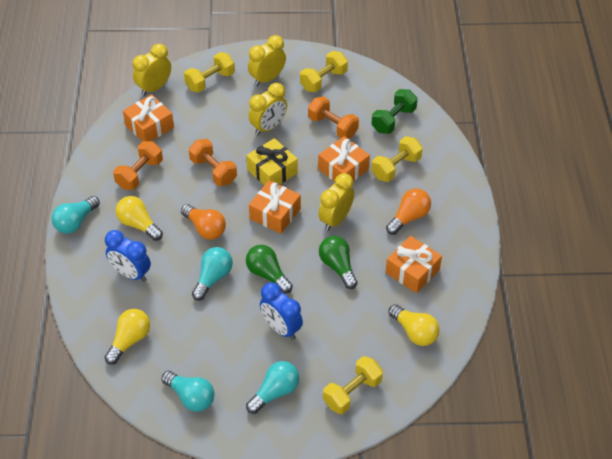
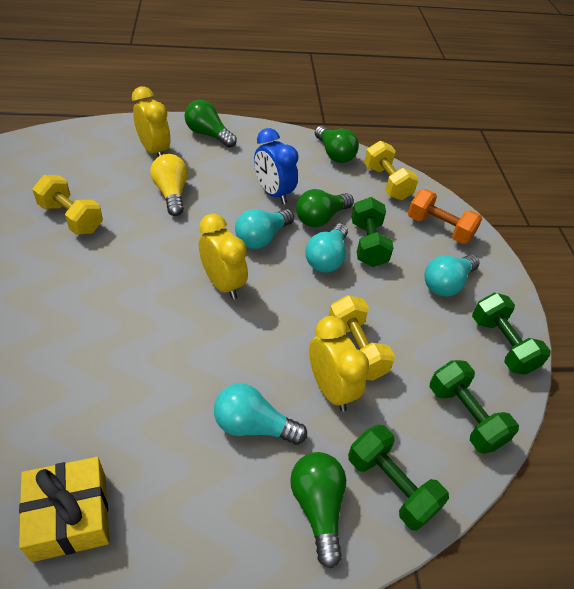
blue clock: 2 -> 1
green dumbbell: 1 -> 4
green light bulb: 2 -> 4
orange dumbbell: 3 -> 1
orange gift: 4 -> 0
orange light bulb: 2 -> 0
yellow clock: 4 -> 3
yellow dumbbell: 4 -> 3
yellow light bulb: 3 -> 1

